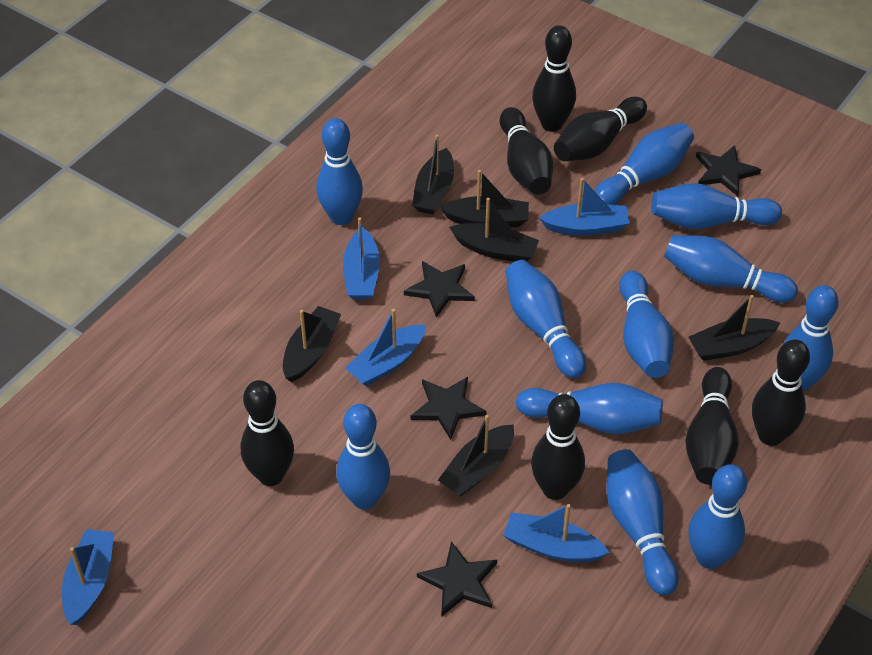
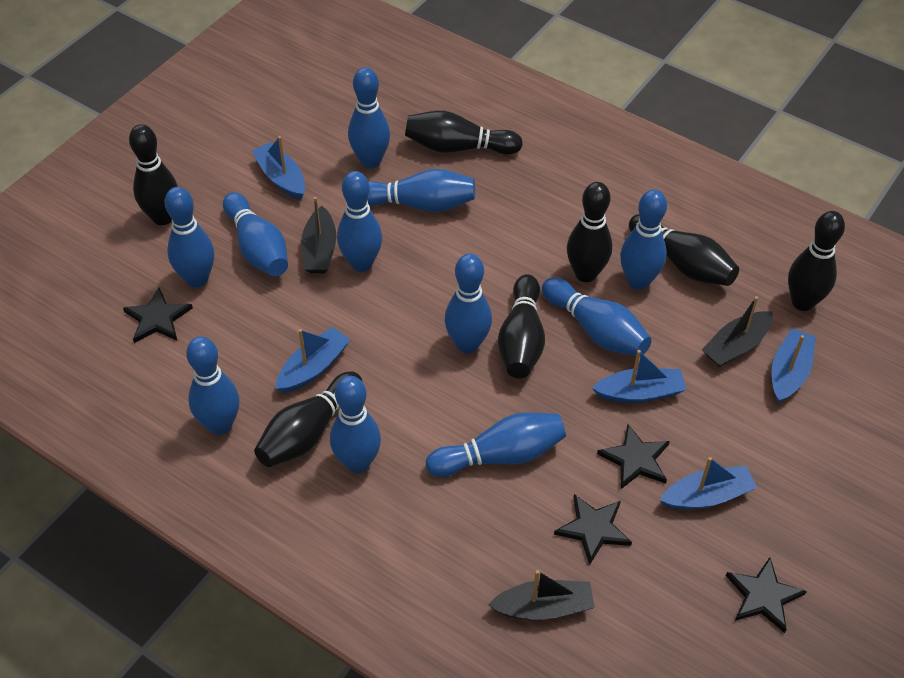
black boat: 6 -> 3

